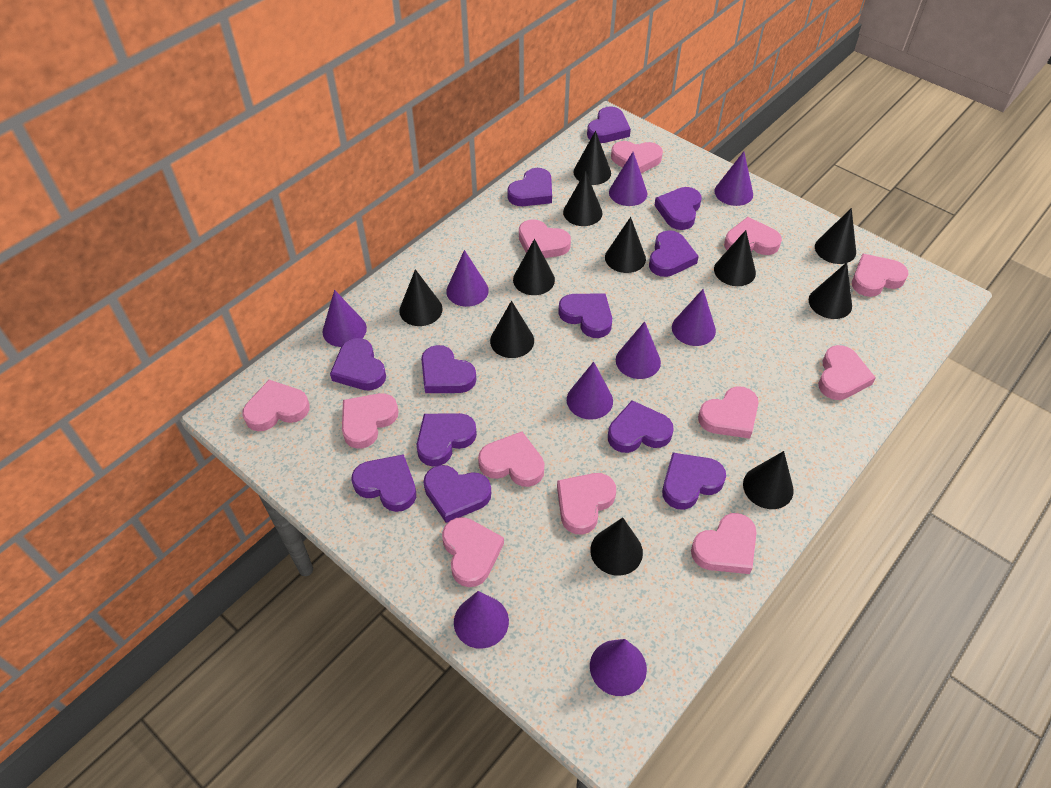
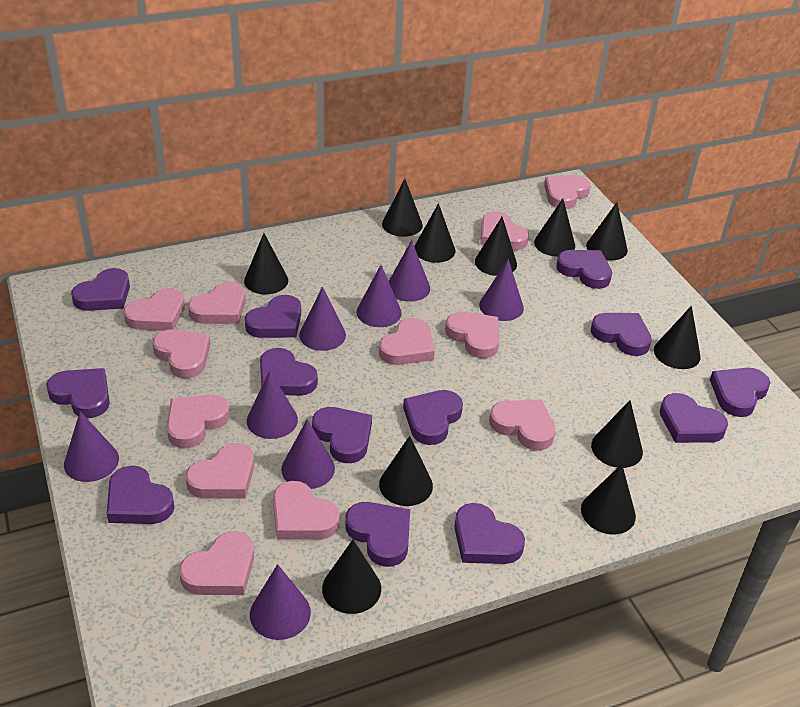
purple cone: 9 -> 8
purple heart: 12 -> 13

